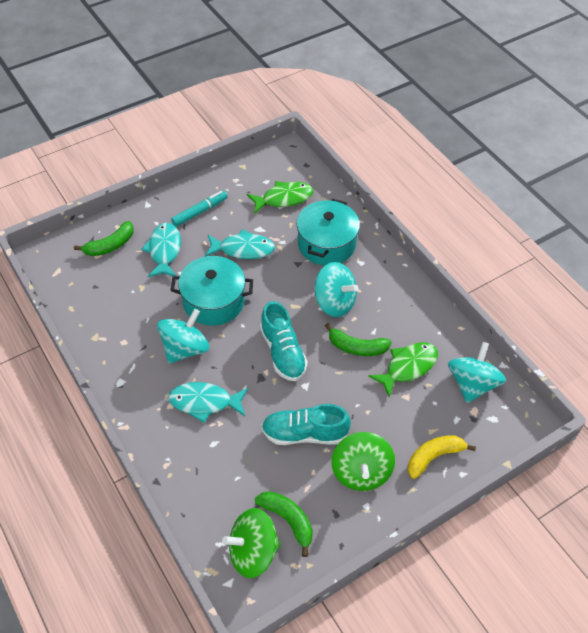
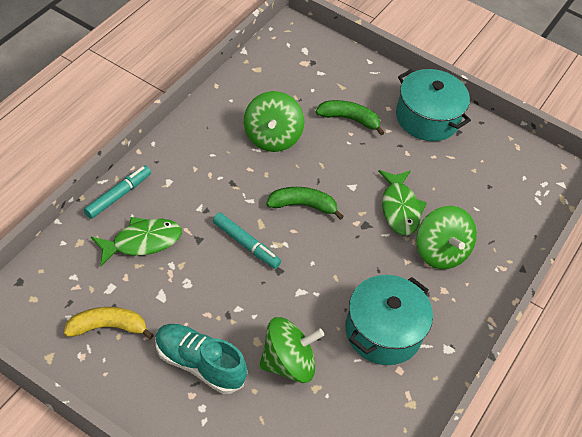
green banana: 3 -> 2
green spinning top: 2 -> 3
turquoise fish: 3 -> 0
turquoise marker: 1 -> 2
turquoise shoe: 2 -> 1
turquoise spinning top: 3 -> 0

